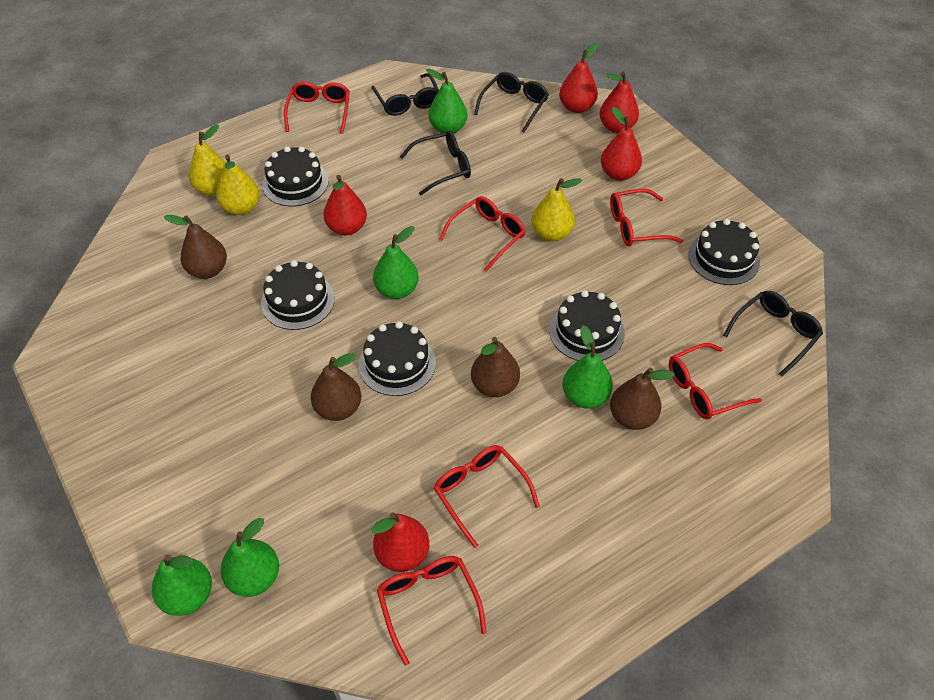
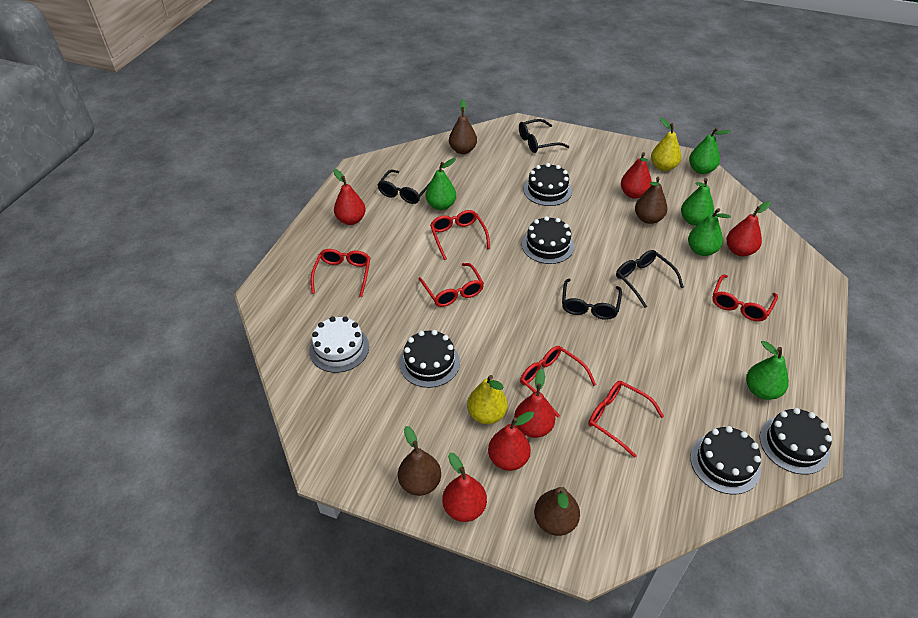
red pear: 5 -> 6
white cake: 0 -> 1
yellow pear: 3 -> 2

